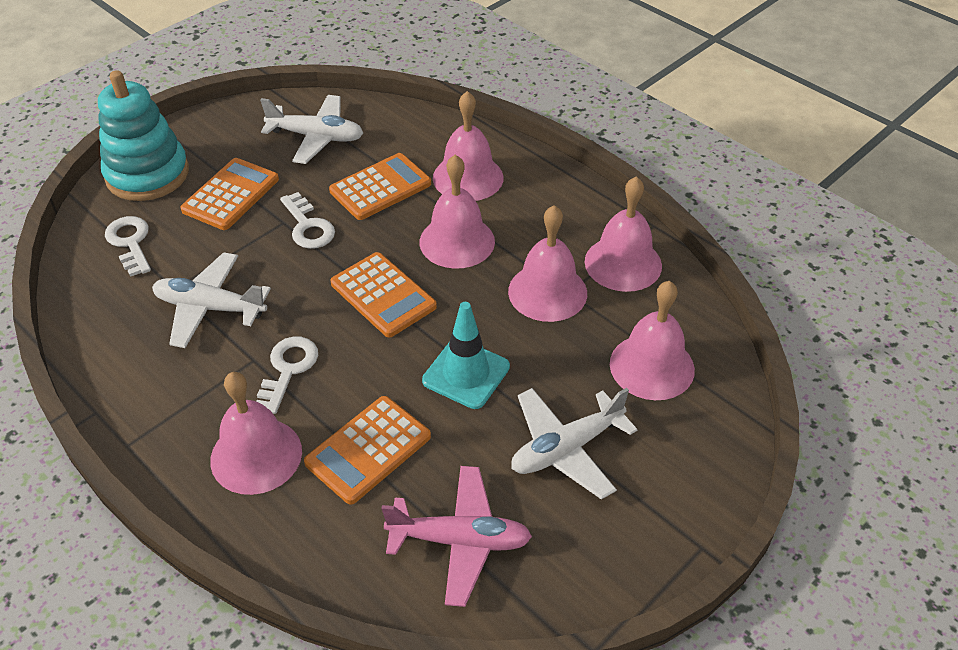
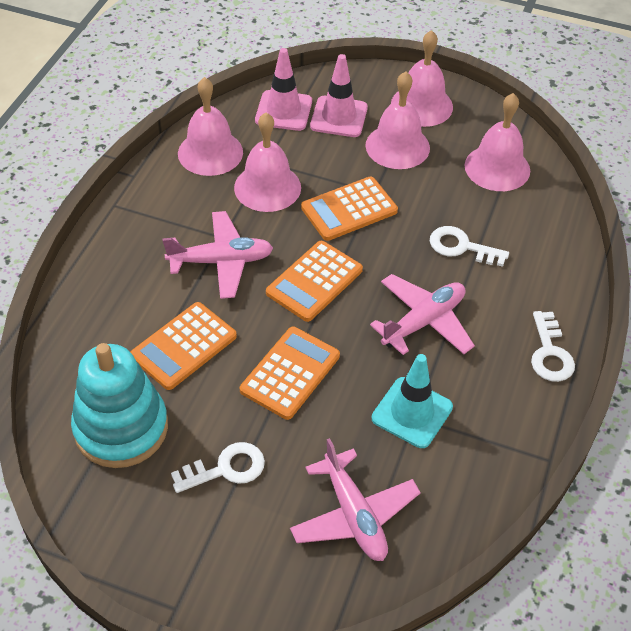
pink bell: 6 -> 5
pink plane: 1 -> 3
pink traffic cone: 0 -> 2
white plane: 3 -> 0

